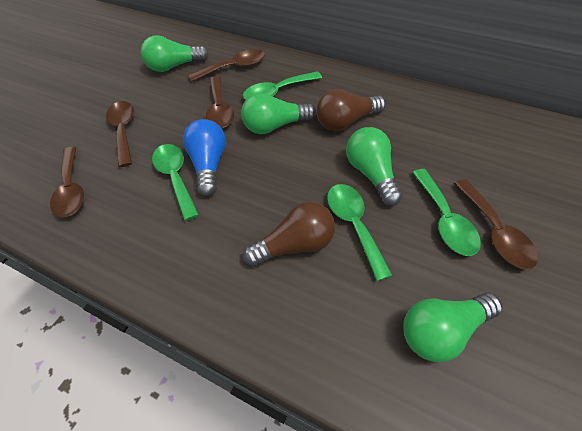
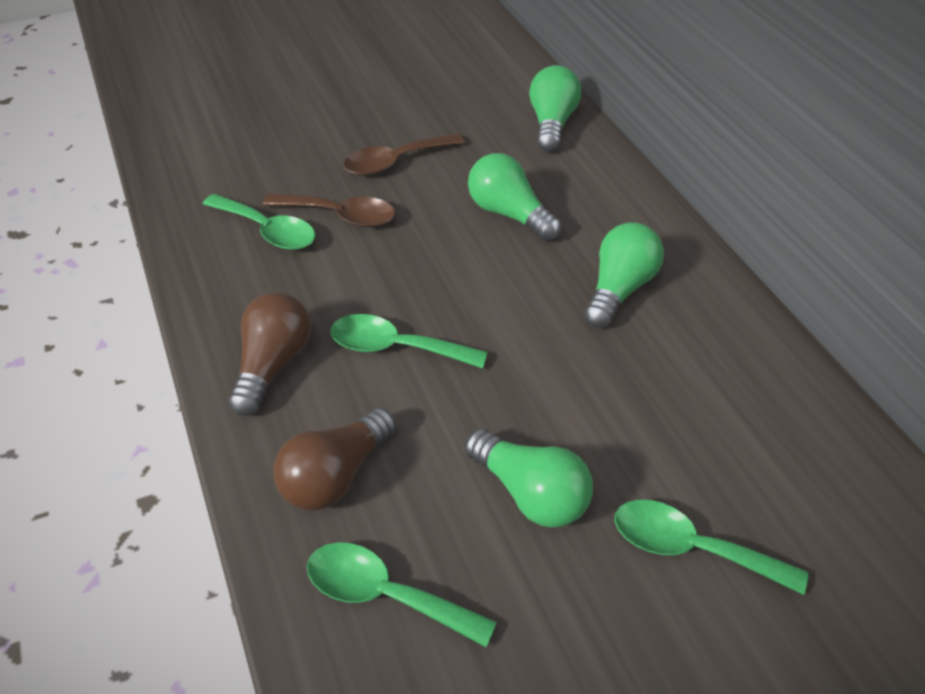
blue light bulb: 1 -> 0
brown spoon: 5 -> 2

